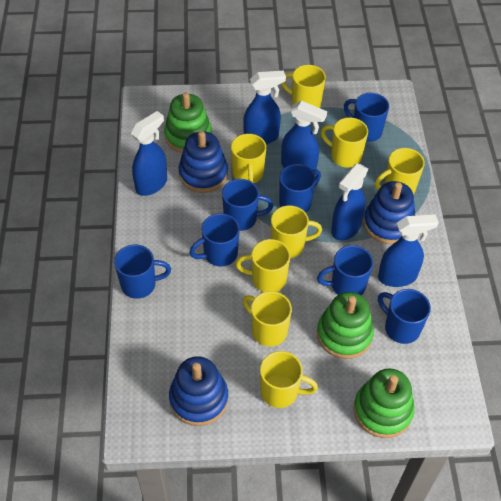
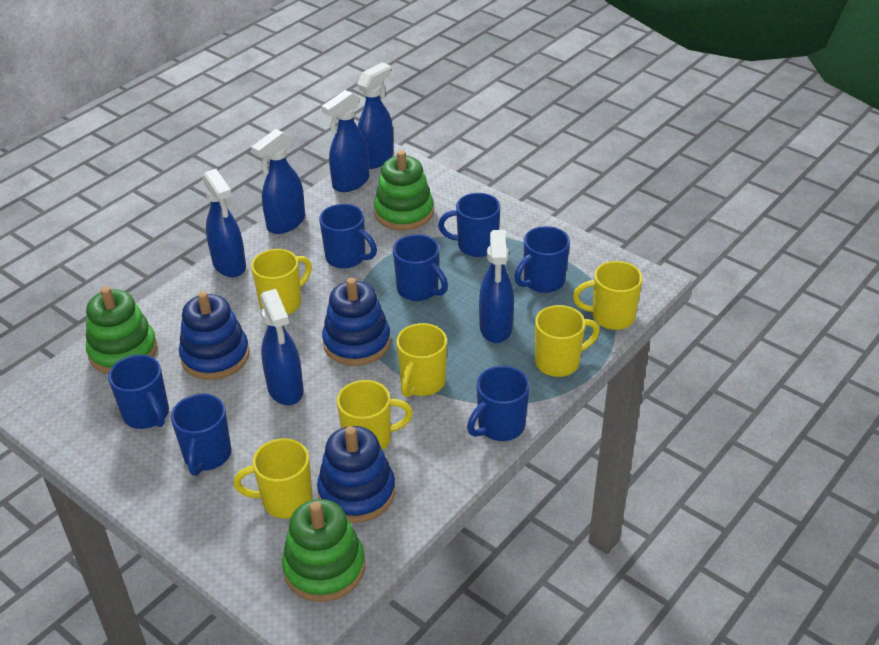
blue spray bottle: 5 -> 6
yellow mug: 8 -> 6

